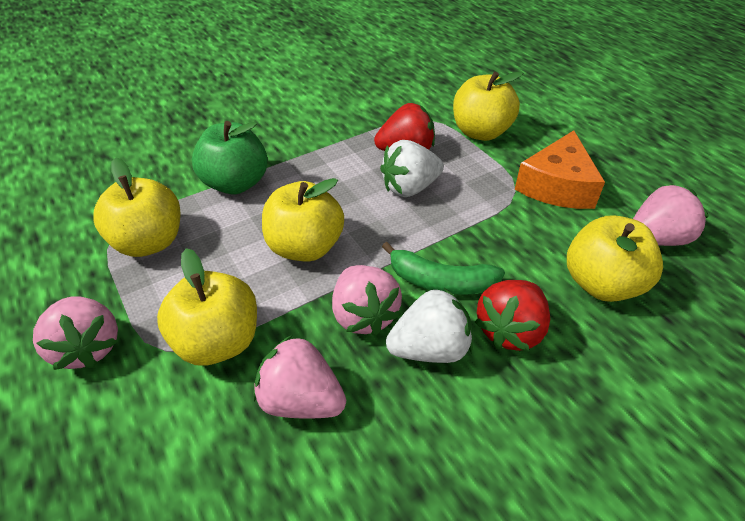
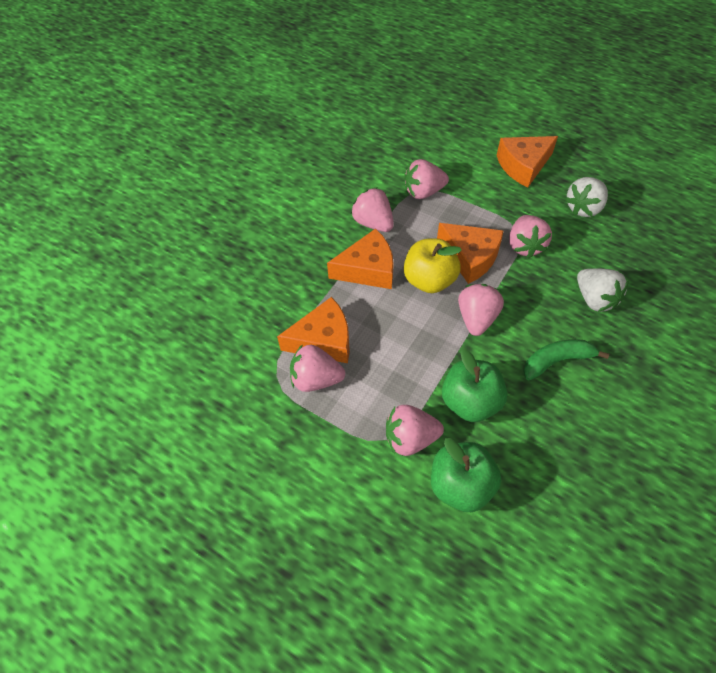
green apple: 1 -> 2
orange cheese: 1 -> 4
pink strawberry: 4 -> 6
red strawberry: 2 -> 0
yellow apple: 5 -> 1

